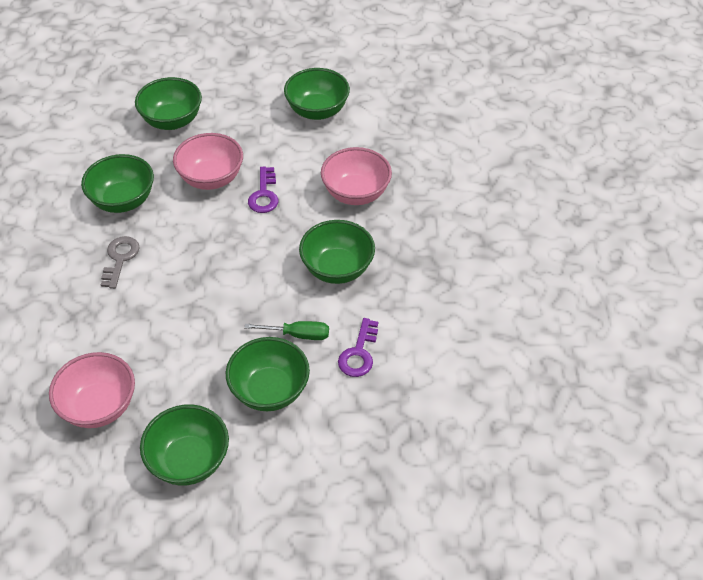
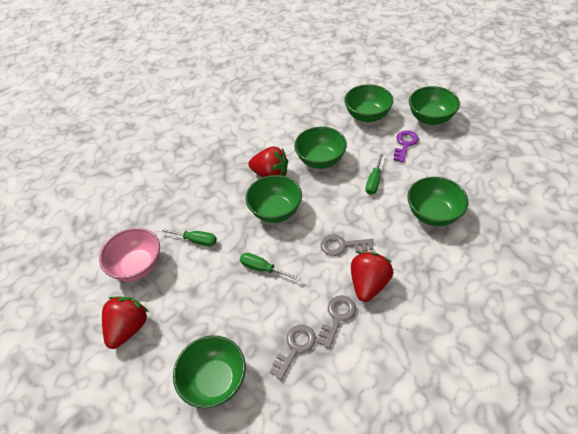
green screwdriver: 1 -> 3
grey key: 1 -> 3
pink bowl: 3 -> 1
purple key: 2 -> 1
red strawberry: 0 -> 3

